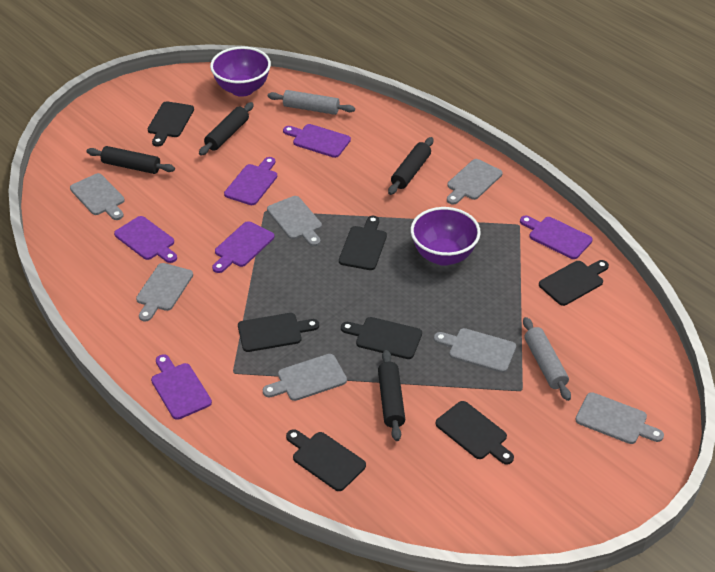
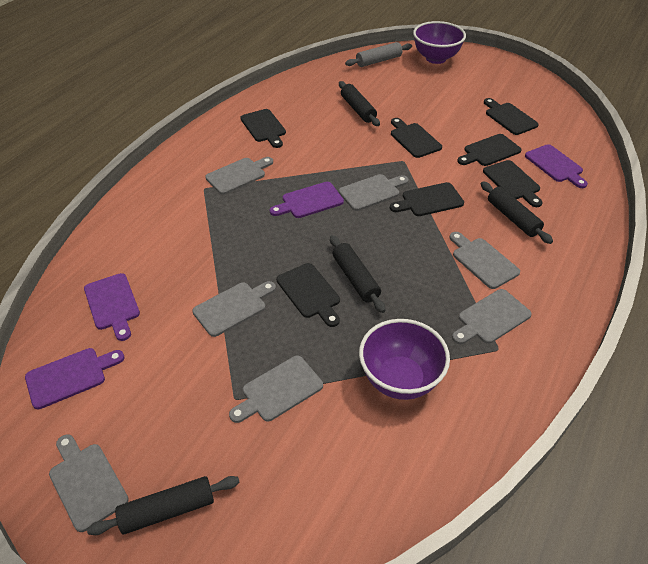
grey rolling pin: 2 -> 1
purple cutting board: 6 -> 4

